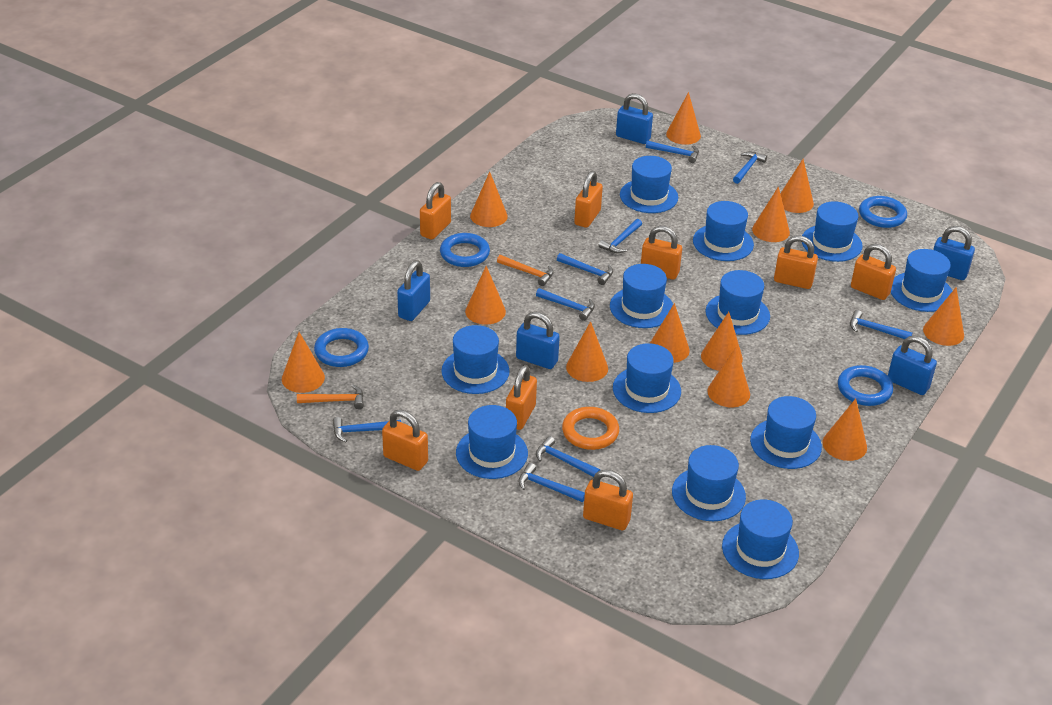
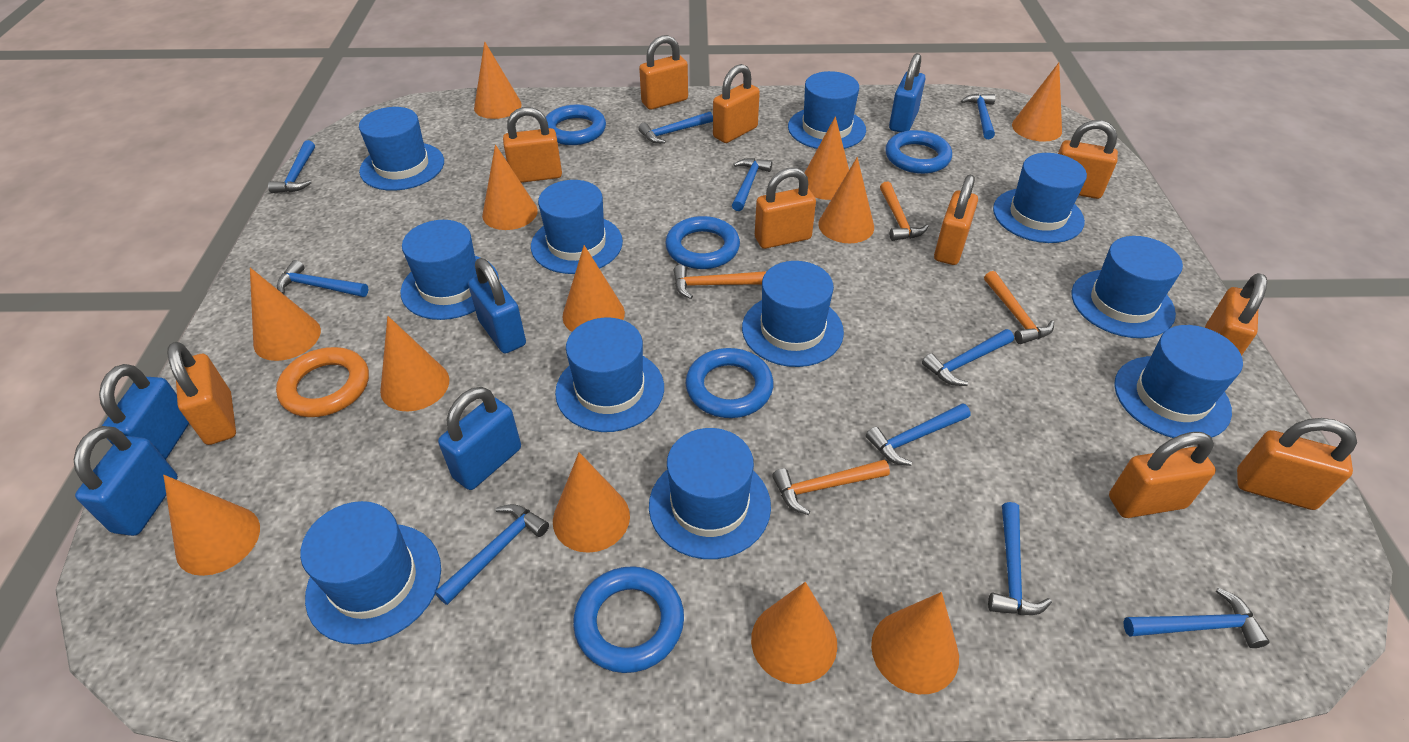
blue hammer: 9 -> 10
blue hat: 12 -> 11
blue ring: 4 -> 5
orange hammer: 2 -> 4
orange padlock: 8 -> 10

